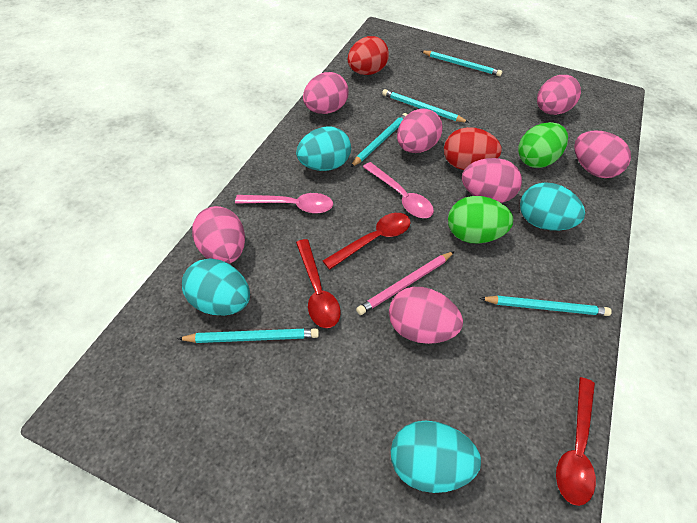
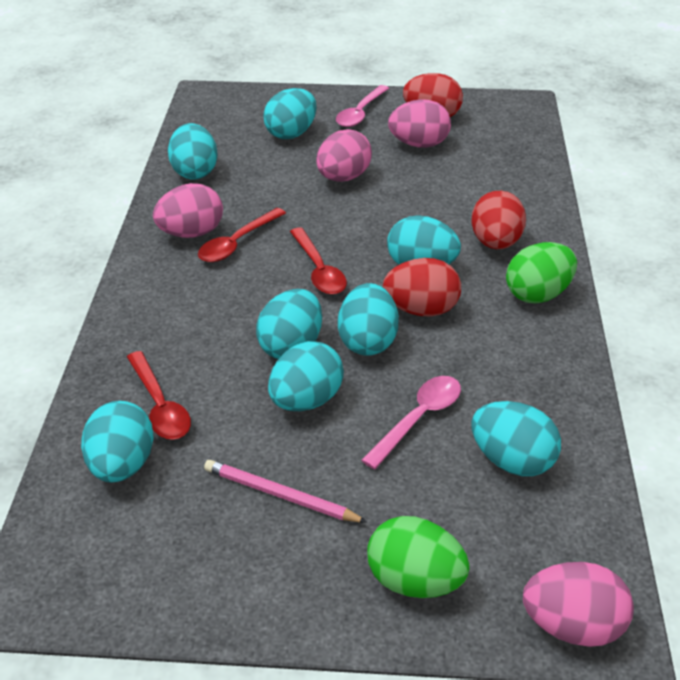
pink egg: 7 -> 4
red egg: 2 -> 3
turquoise egg: 4 -> 8
turquoise pencil: 5 -> 0

